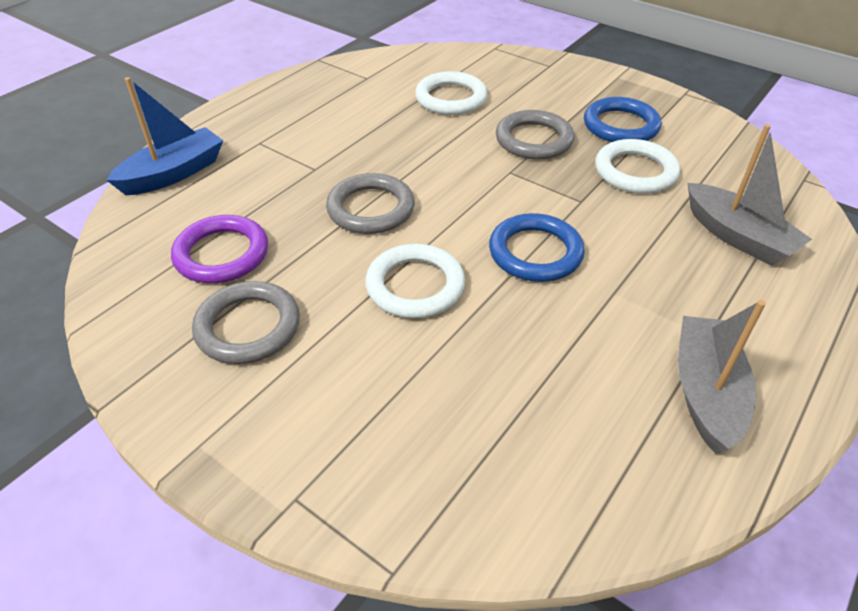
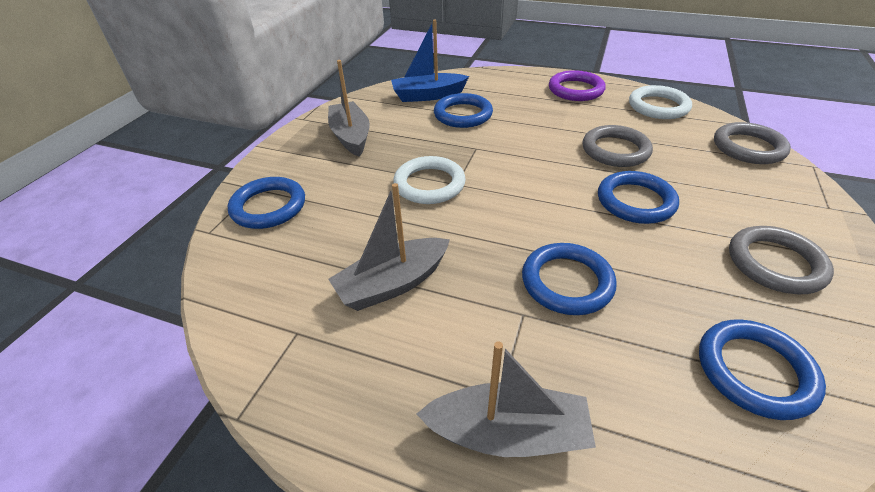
blue ring: 2 -> 5
grey boat: 2 -> 3
white ring: 3 -> 2

